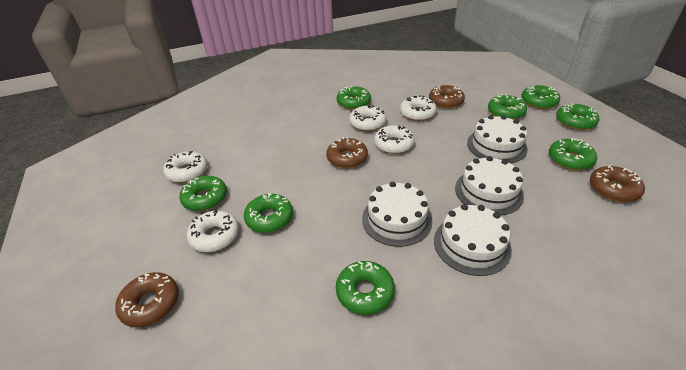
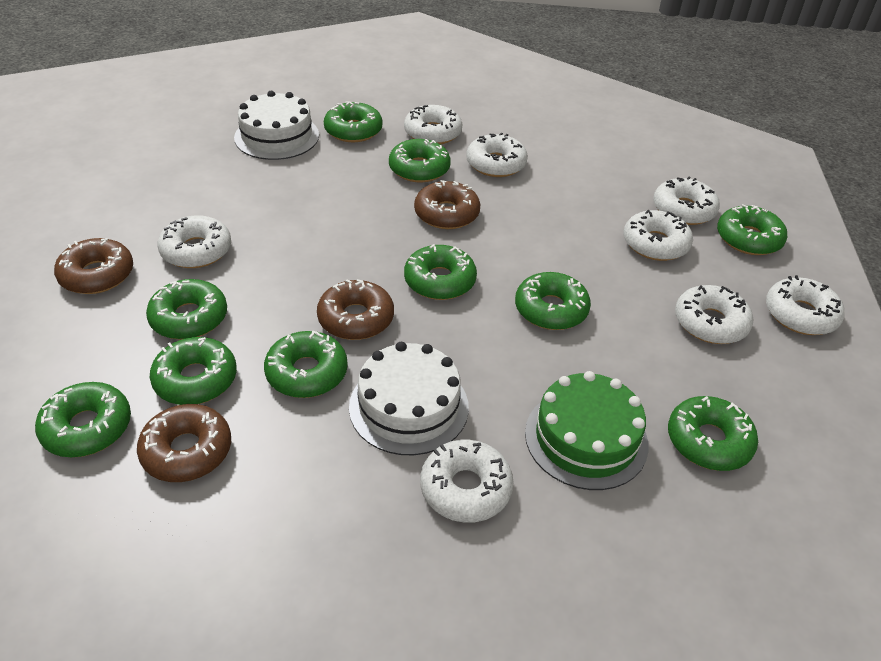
green cake: 0 -> 1
green donut: 8 -> 10
white cake: 4 -> 2
white donut: 5 -> 8

